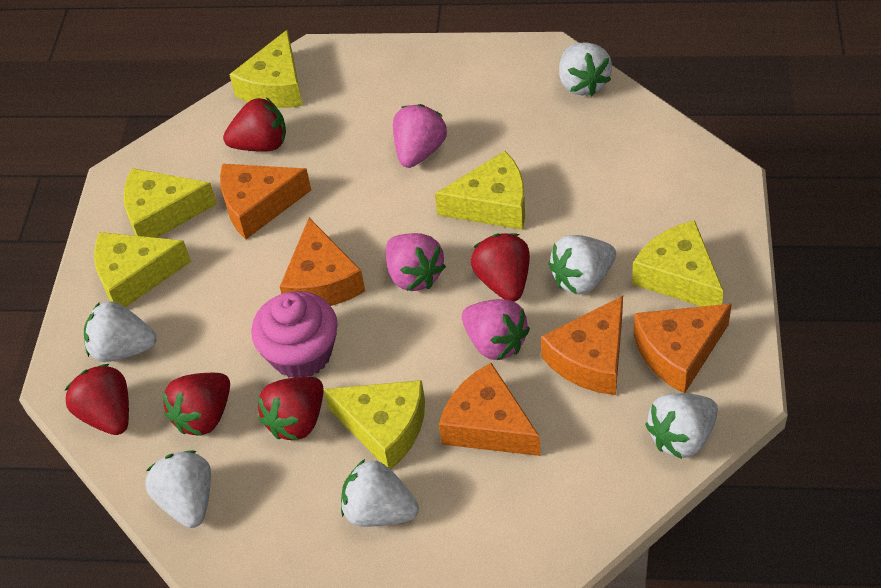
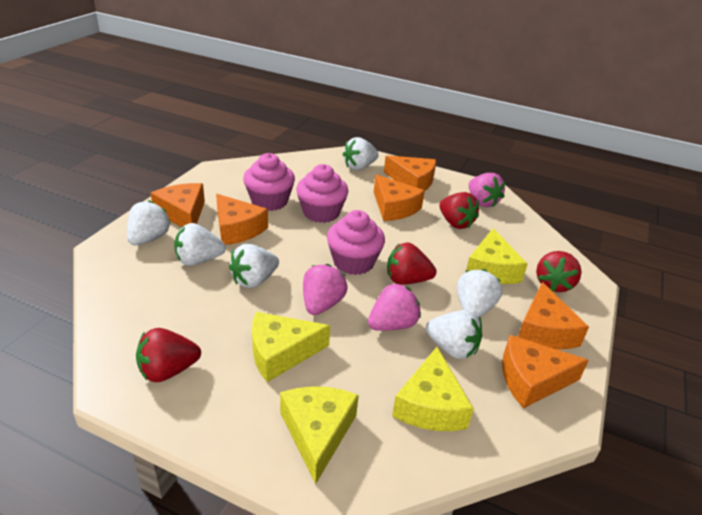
orange cheese: 5 -> 6
pink cupcake: 1 -> 3
red strawberry: 5 -> 4
yellow cheese: 6 -> 4

